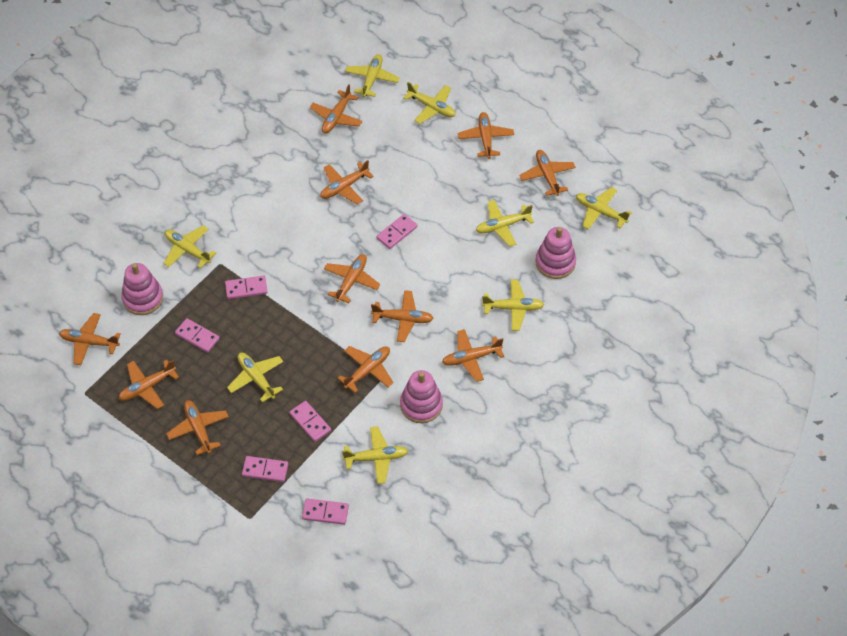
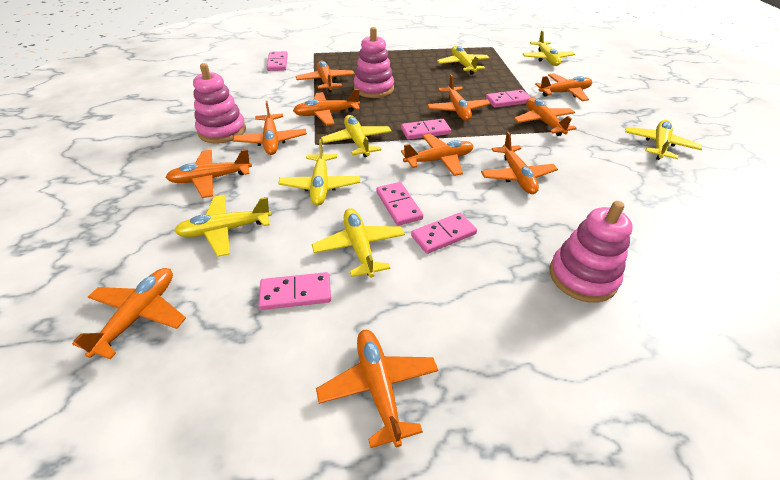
yellow plane: 8 -> 7

